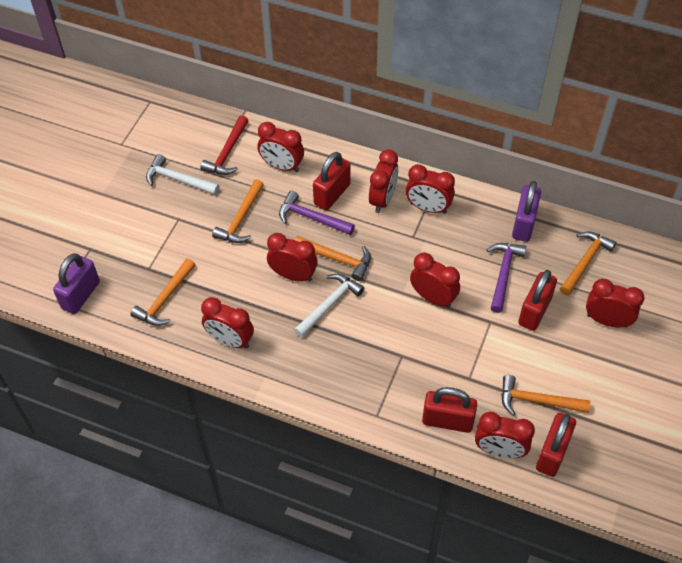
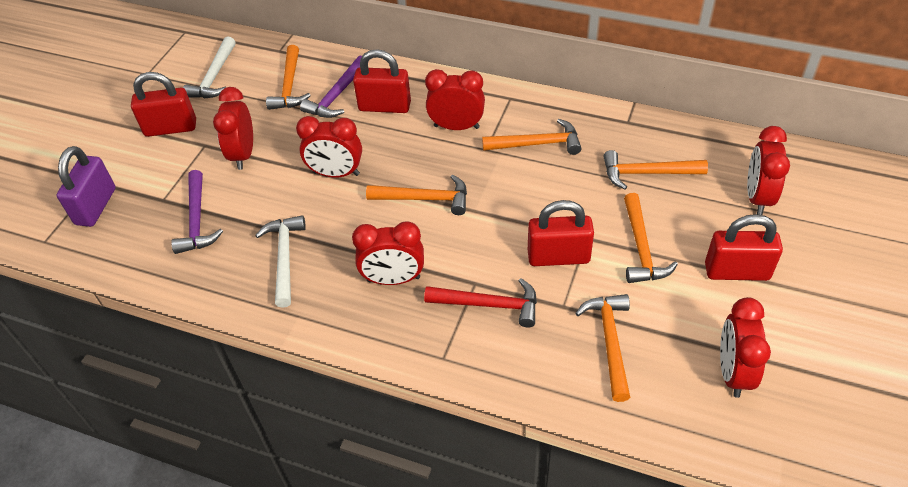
orange hammer: 5 -> 6
purple padlock: 2 -> 1
red clock: 8 -> 6

